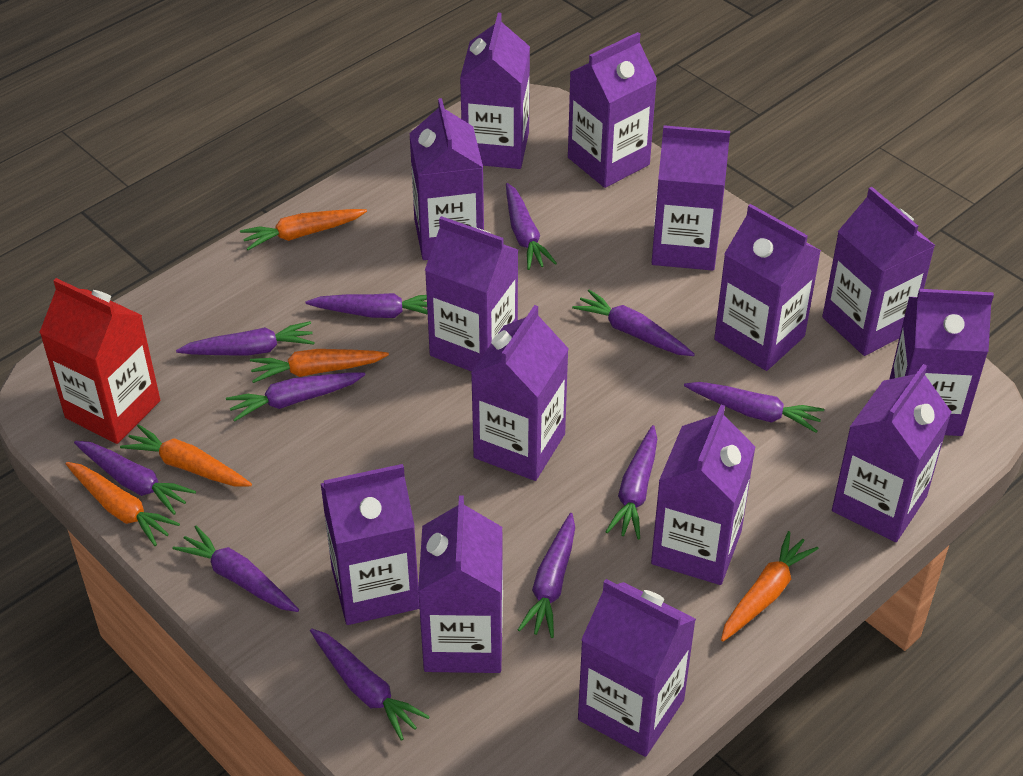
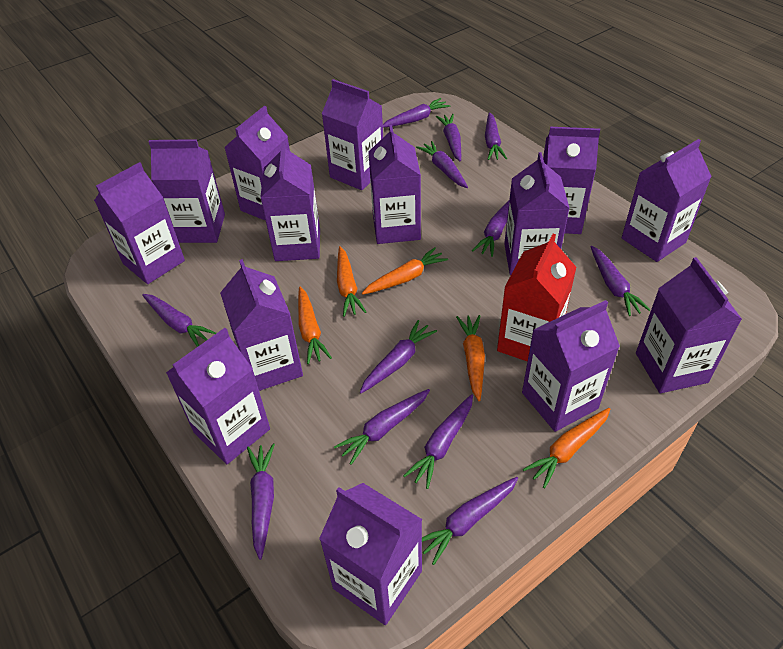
purple carrot: 11 -> 12

